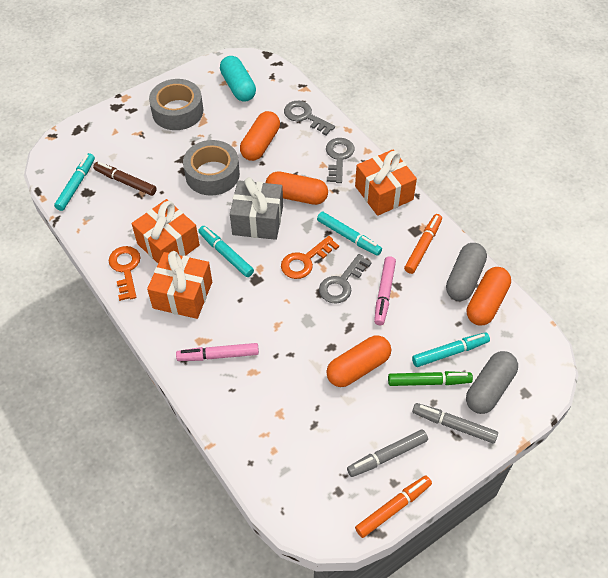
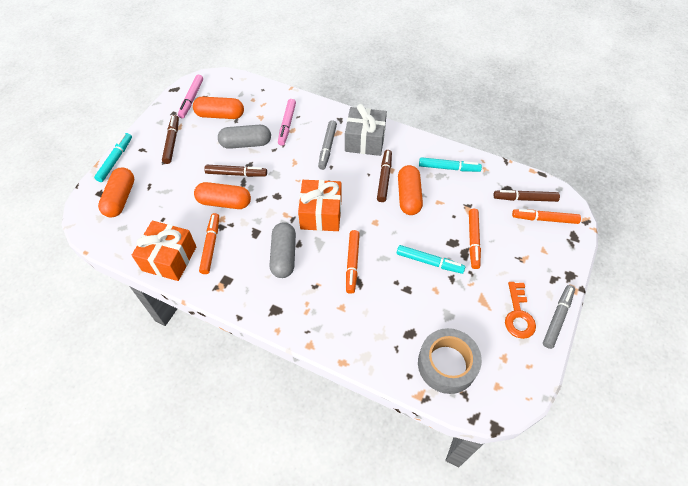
brown marker: 1 -> 4
green marker: 1 -> 0
grey key: 3 -> 0
grey tape: 2 -> 1
orange gift: 3 -> 2
orange key: 2 -> 1
orange marker: 2 -> 4
turquoise capsule: 1 -> 0
turquoise marker: 4 -> 3

